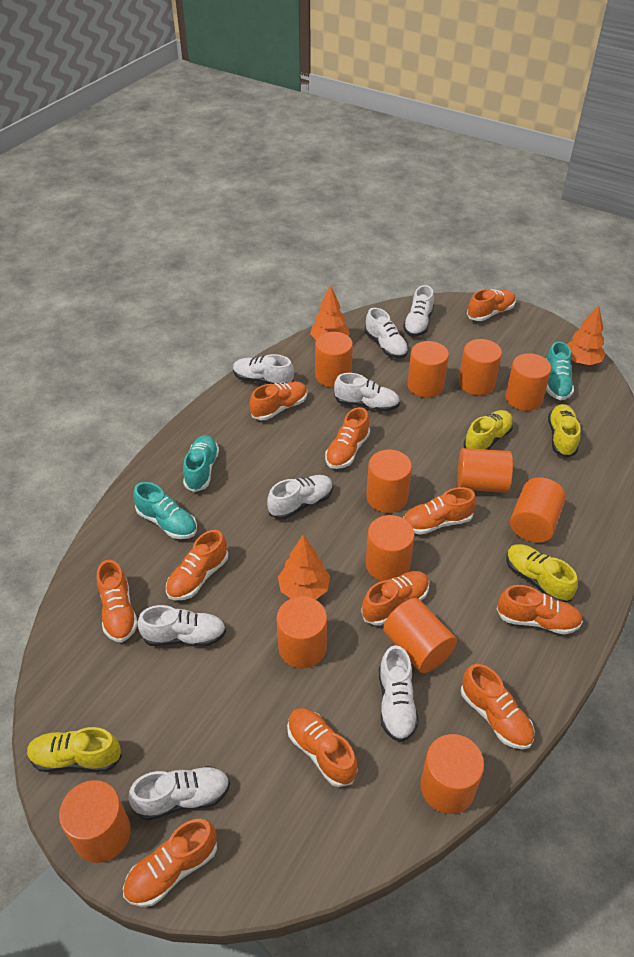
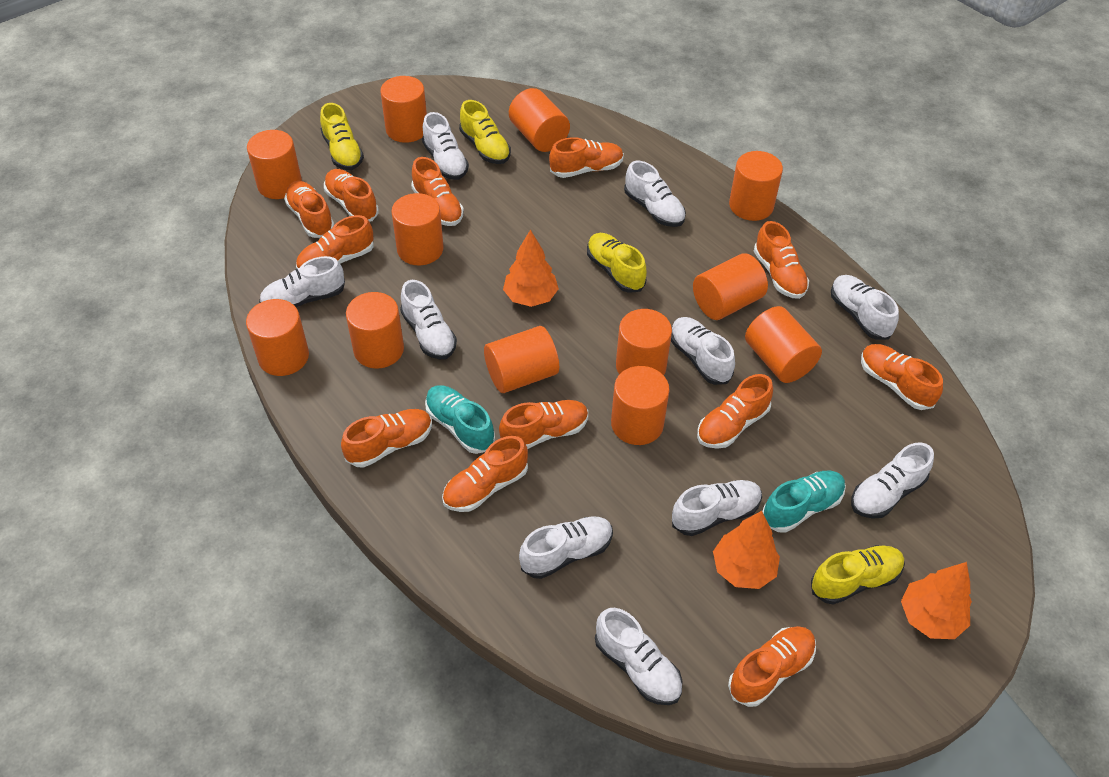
orange shoe: 11 -> 12
turquoise shoe: 3 -> 2
white shoe: 8 -> 10

